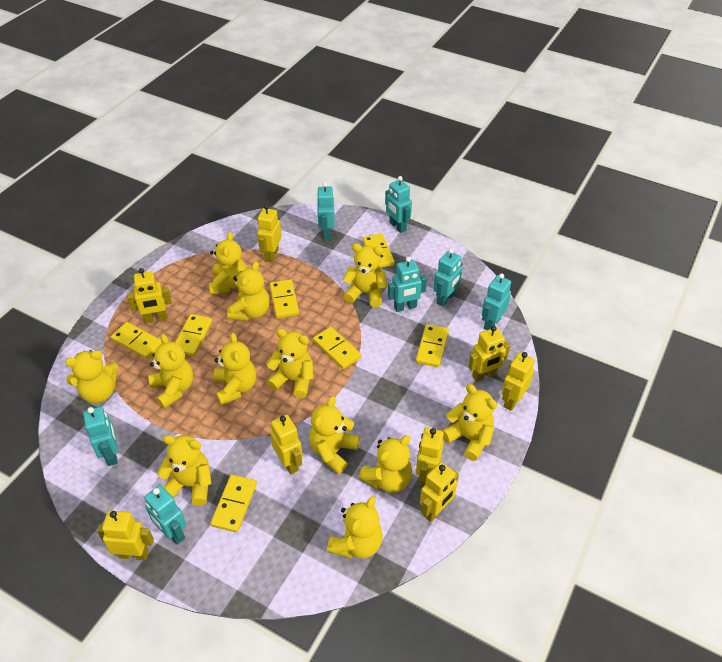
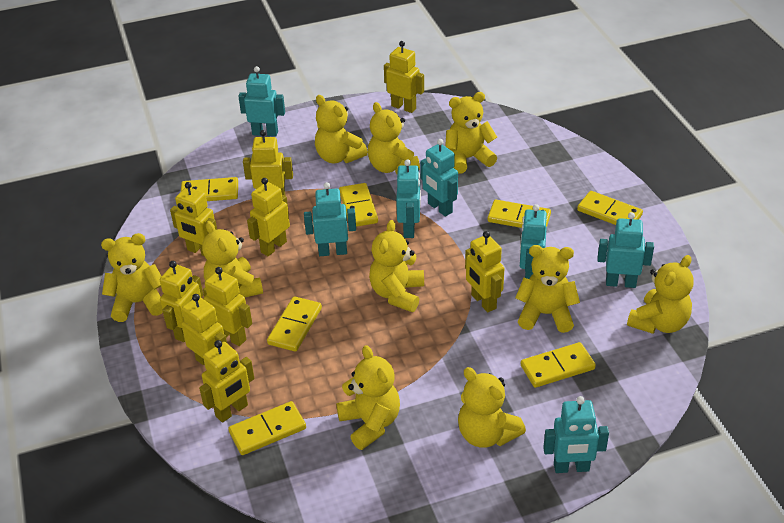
yellow robot: 8 -> 9
yellow teddy bear: 12 -> 10

